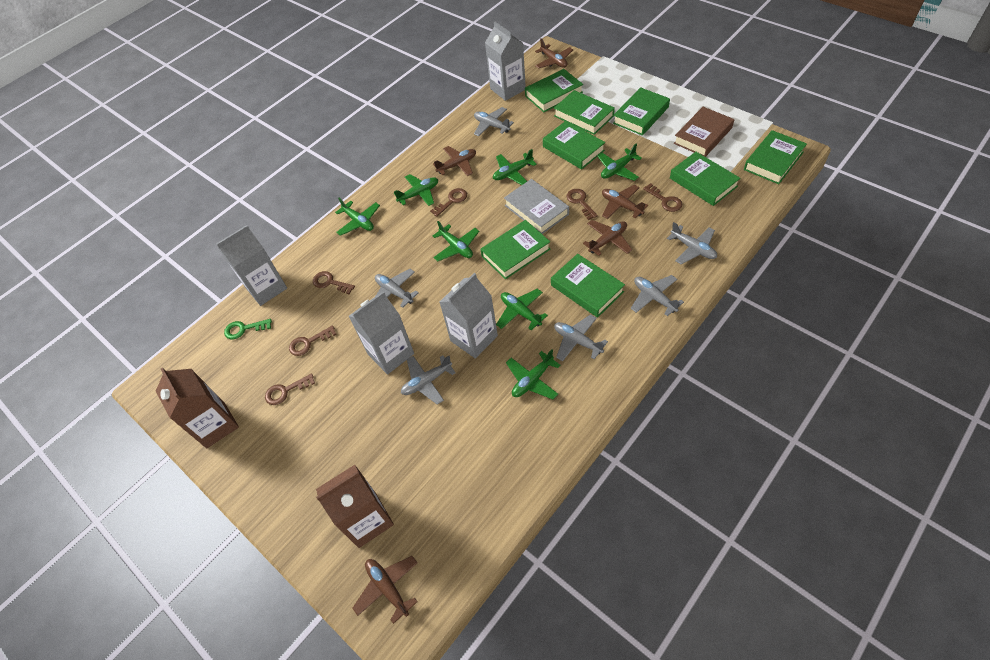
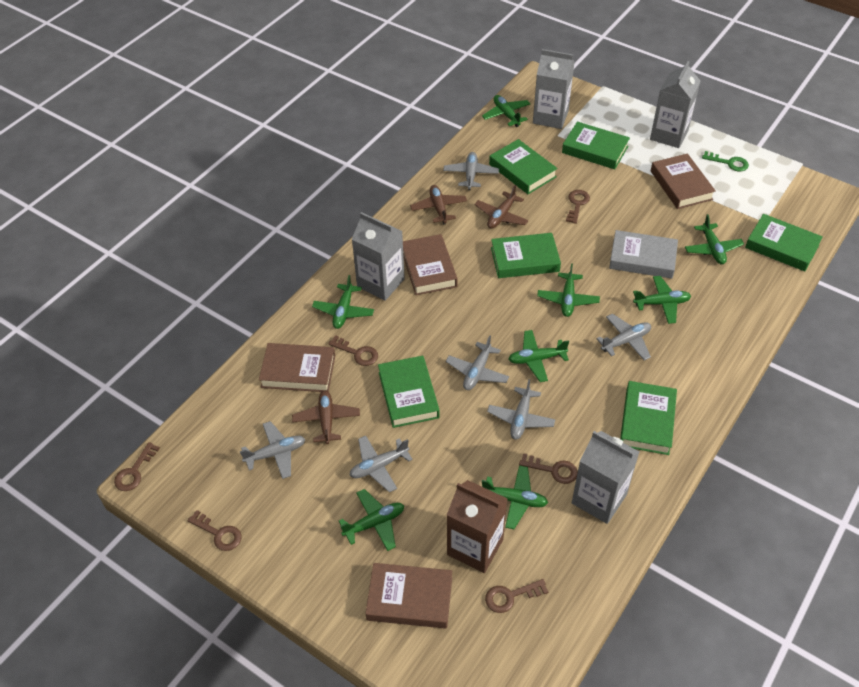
brown book: 1 -> 4
brown carton: 2 -> 1
brown plane: 5 -> 3
green book: 8 -> 6
green plane: 7 -> 8

